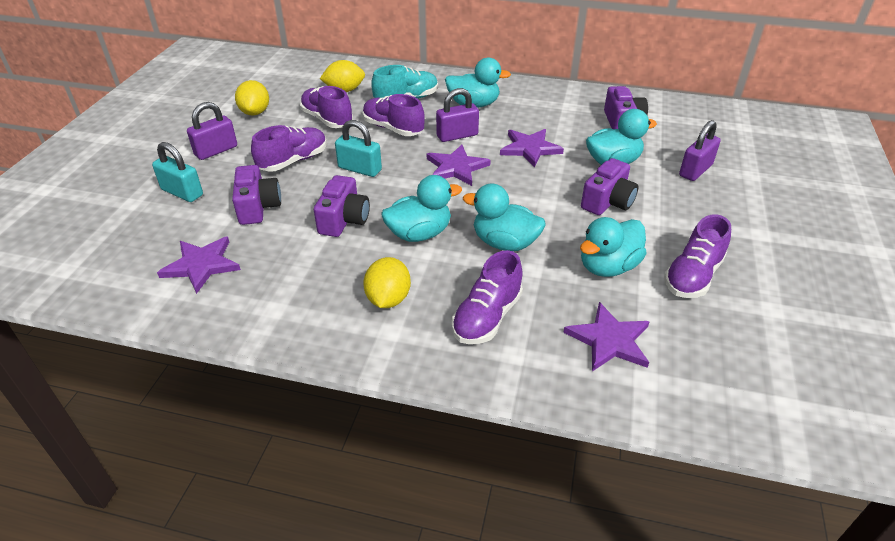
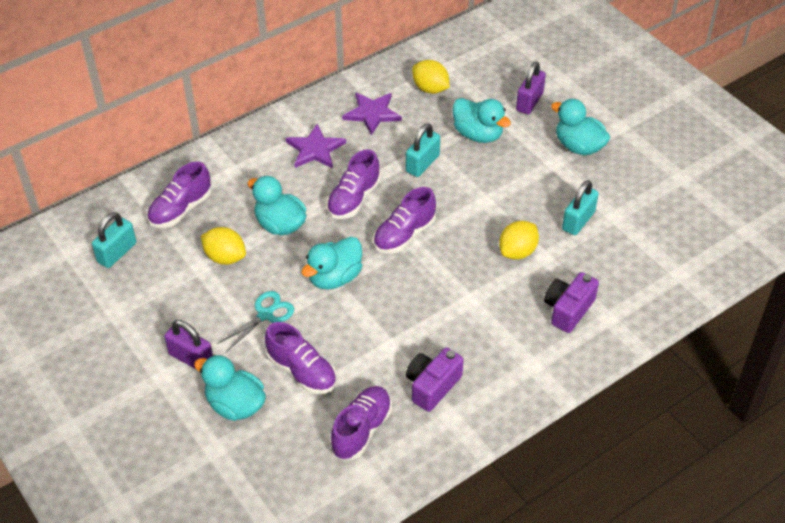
purple camera: 4 -> 2
purple padlock: 3 -> 2
purple star: 4 -> 2
turquoise padlock: 2 -> 3
turquoise scissors: 0 -> 1
turquoise shoe: 1 -> 0

